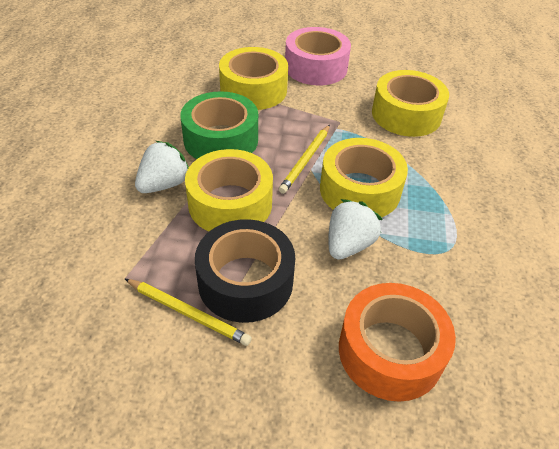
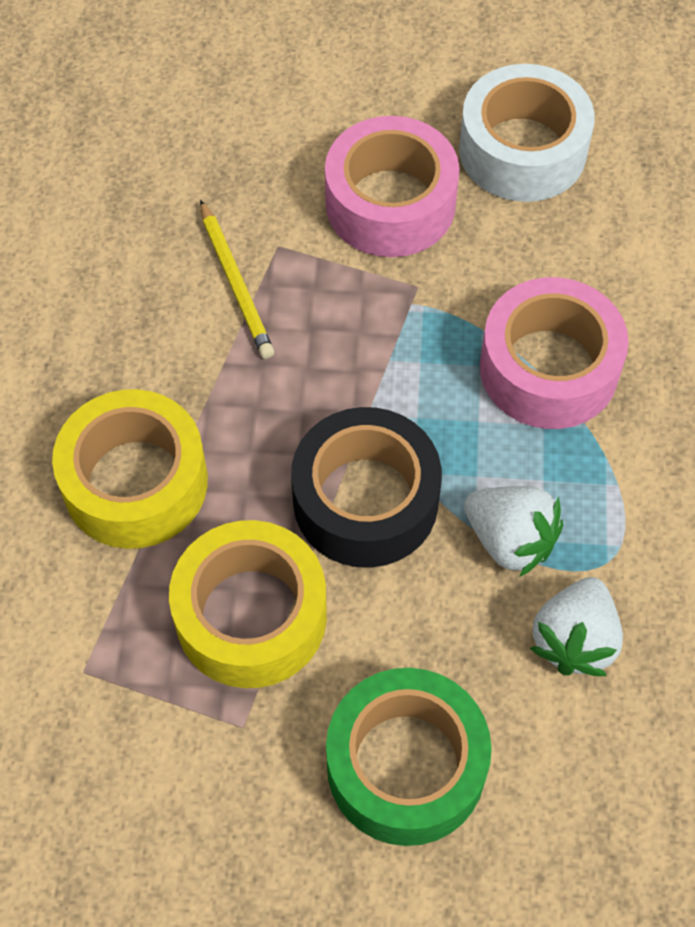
orange tape: 1 -> 0
pink tape: 1 -> 2
white tape: 0 -> 1
yellow pencil: 2 -> 1
yellow tape: 4 -> 2

